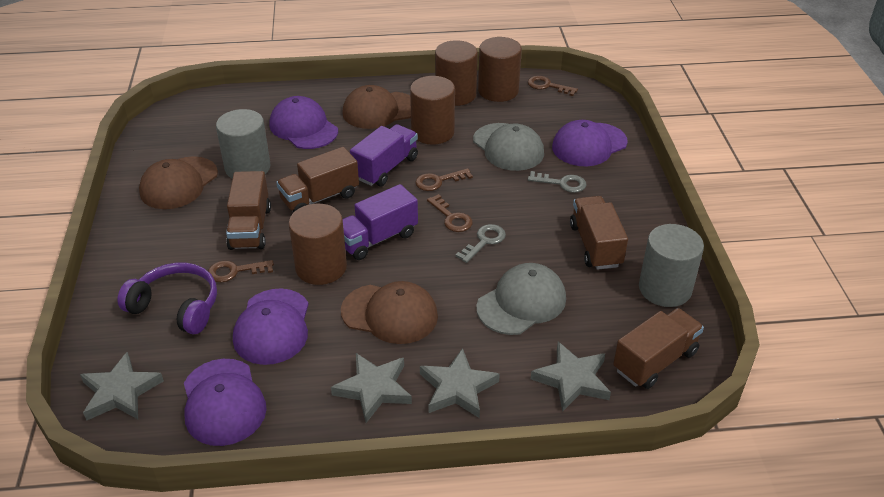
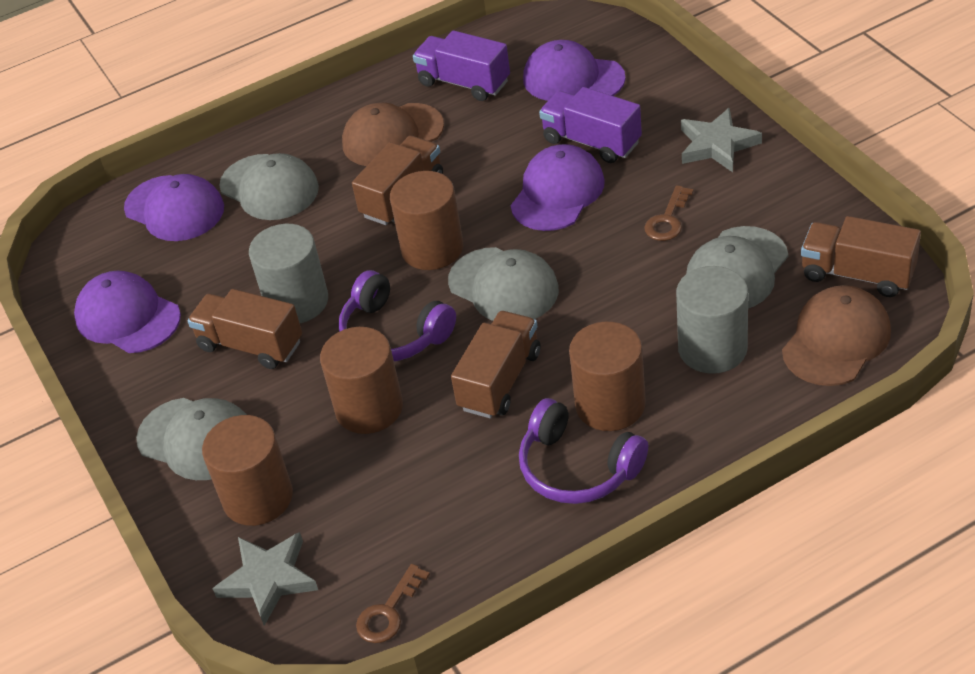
brown cap: 3 -> 2
brown key: 4 -> 2
grey cap: 2 -> 4
grey key: 2 -> 0
grey star: 4 -> 2
purple headphones: 1 -> 2

